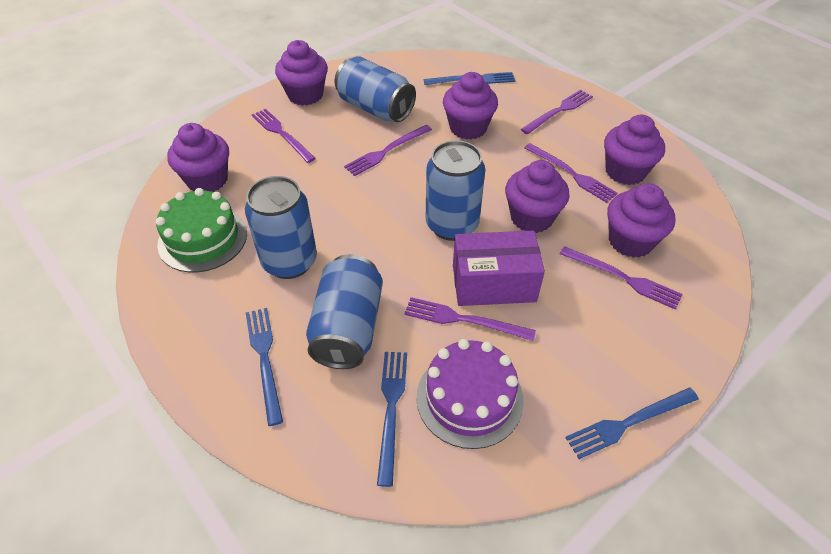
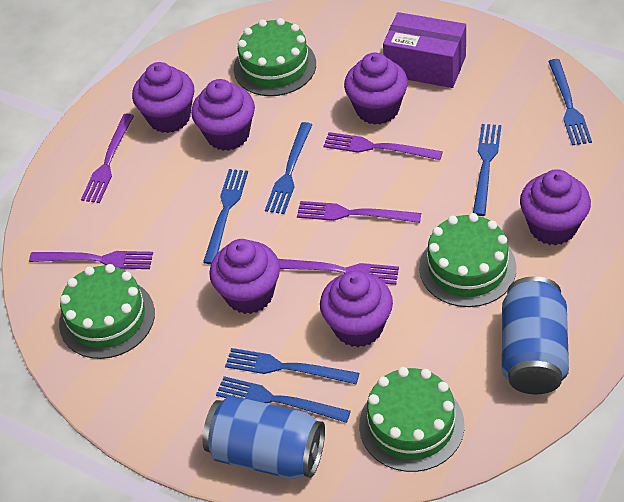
blue can: 4 -> 2
blue fork: 4 -> 6
green cake: 1 -> 4
purple cake: 1 -> 0
purple fork: 6 -> 5

